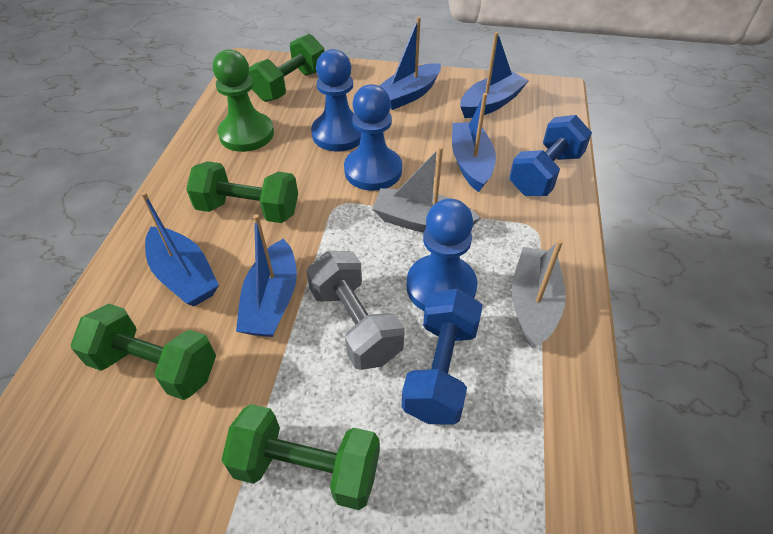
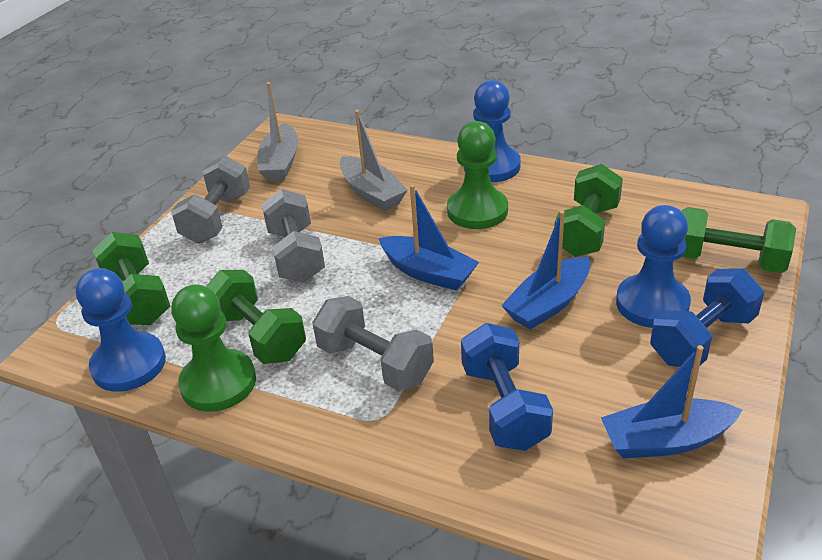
blue boat: 5 -> 3
green pawn: 1 -> 2
grey dumbbell: 1 -> 3

